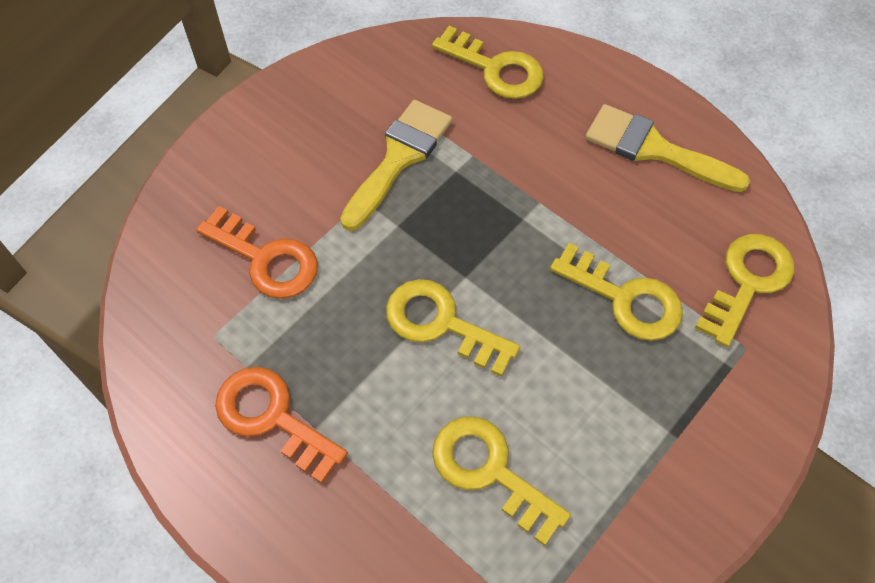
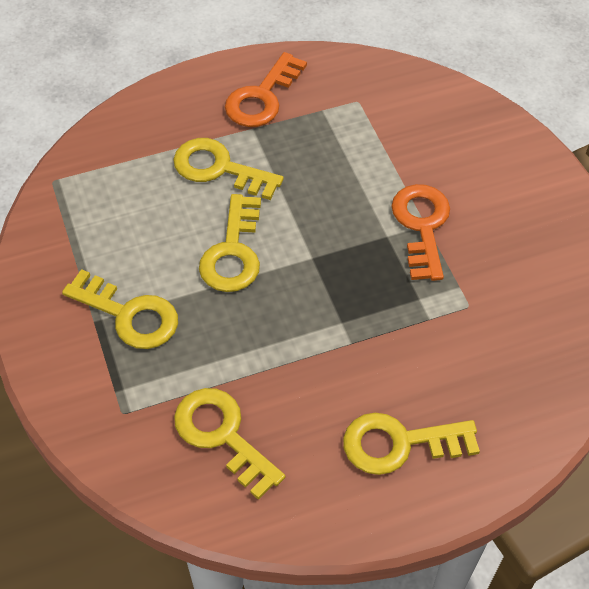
yellow brush: 2 -> 0

